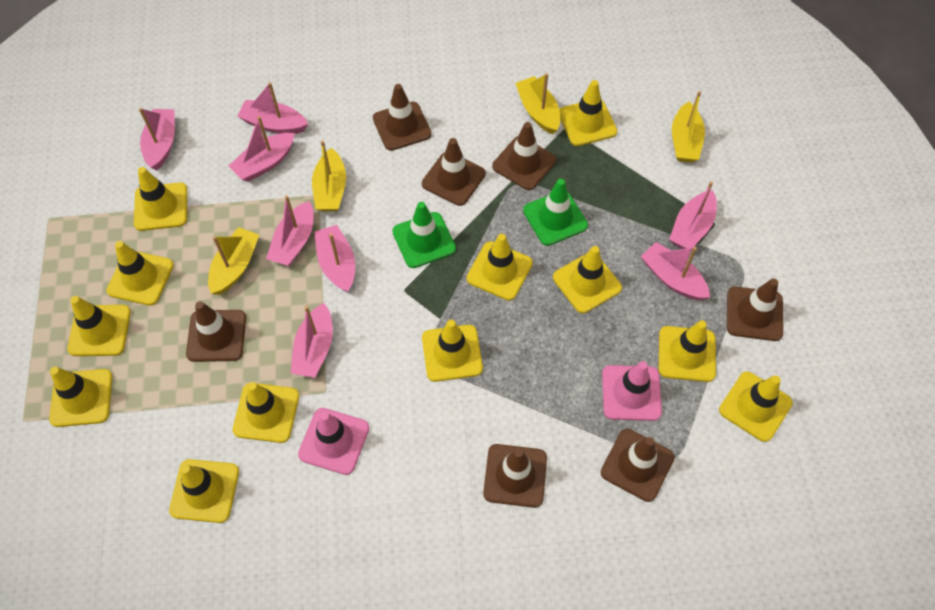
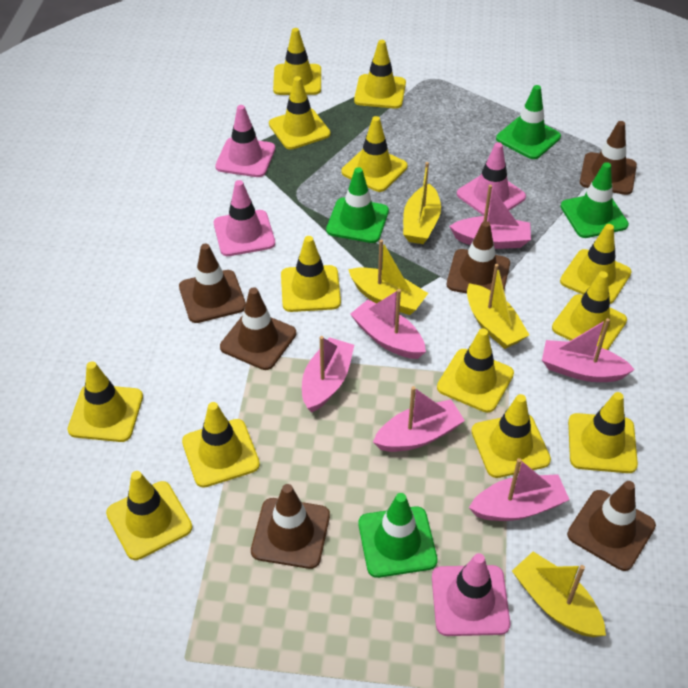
brown traffic cone: 7 -> 6
green traffic cone: 2 -> 4
pink boat: 8 -> 6
pink traffic cone: 2 -> 4
yellow traffic cone: 12 -> 13

